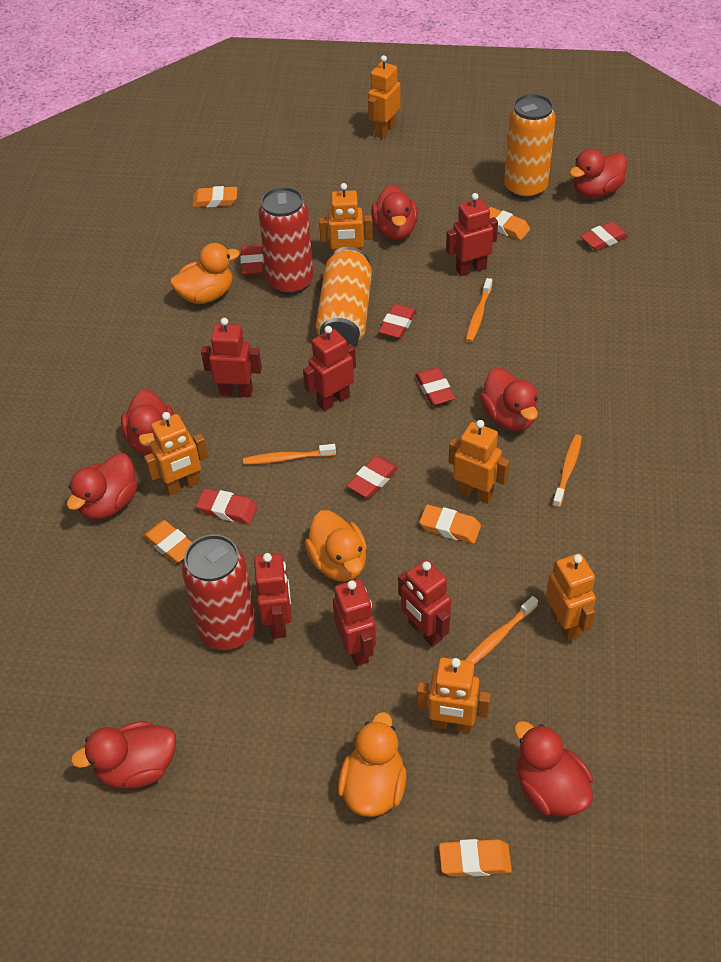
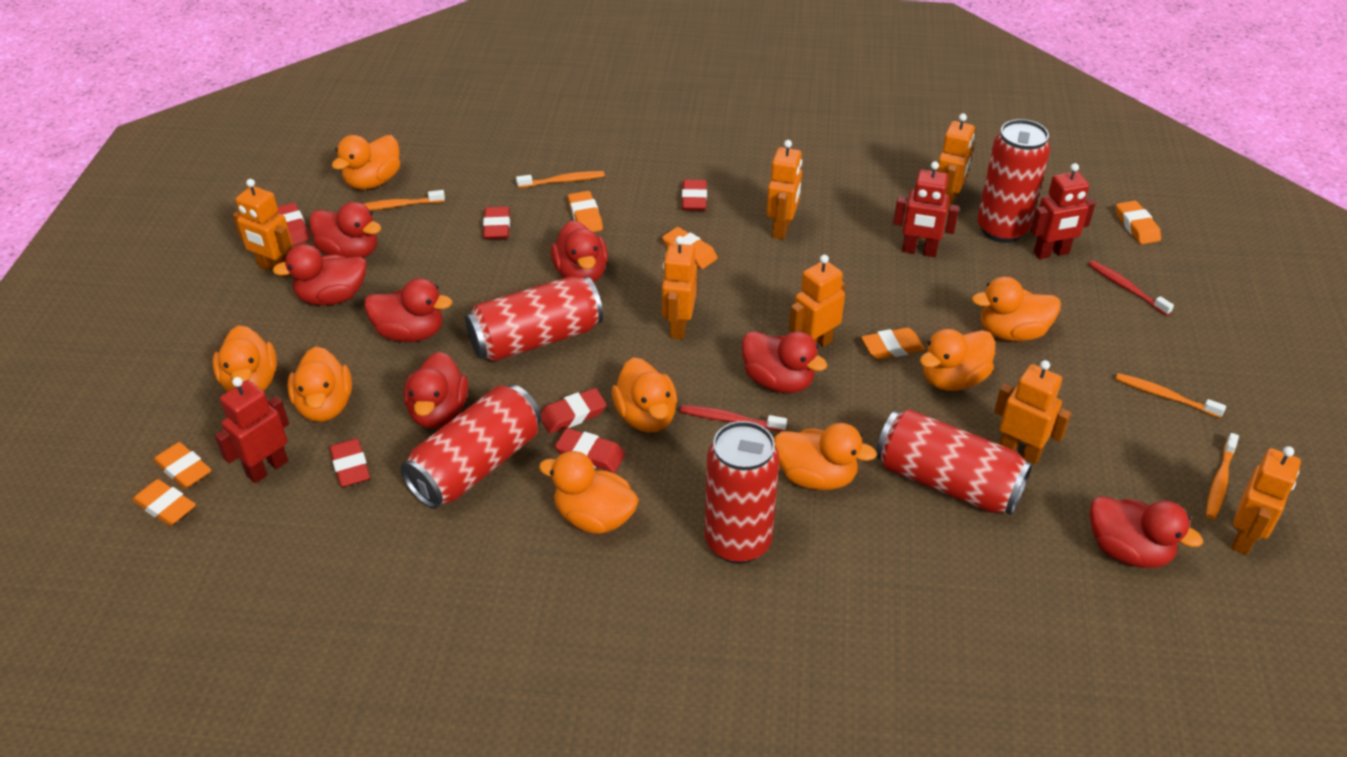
orange can: 2 -> 0
orange duck: 3 -> 8
orange eraser: 5 -> 6
orange robot: 6 -> 7
red can: 2 -> 5
red robot: 6 -> 3
red toothbrush: 0 -> 2

